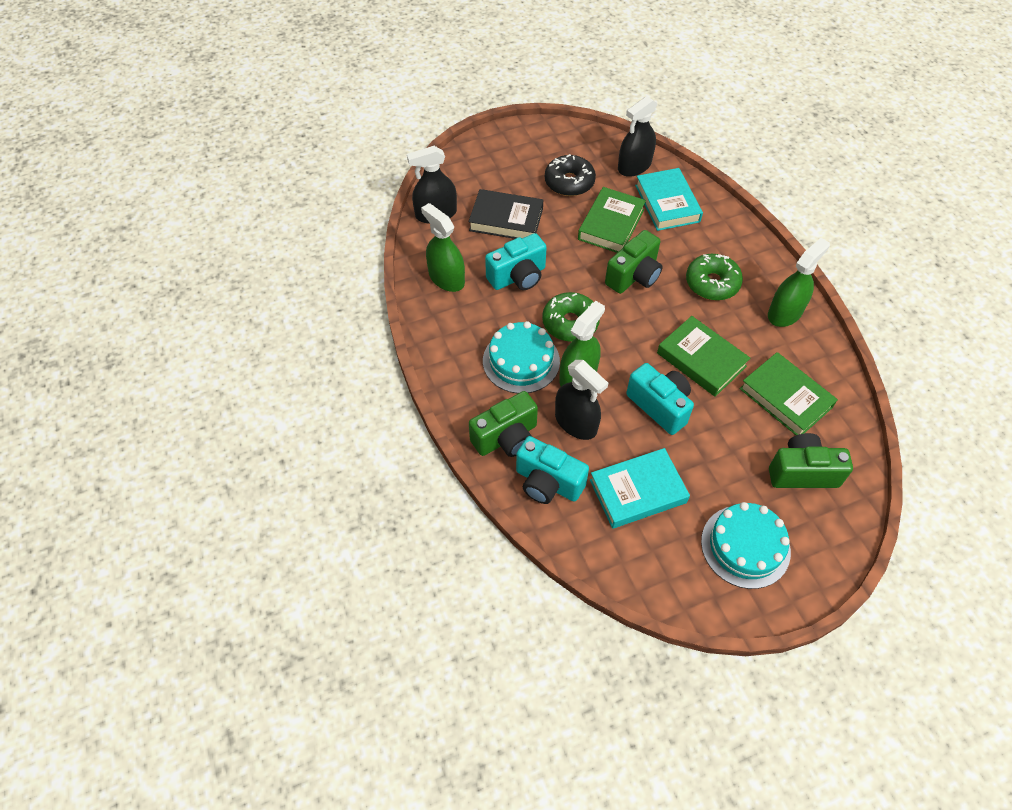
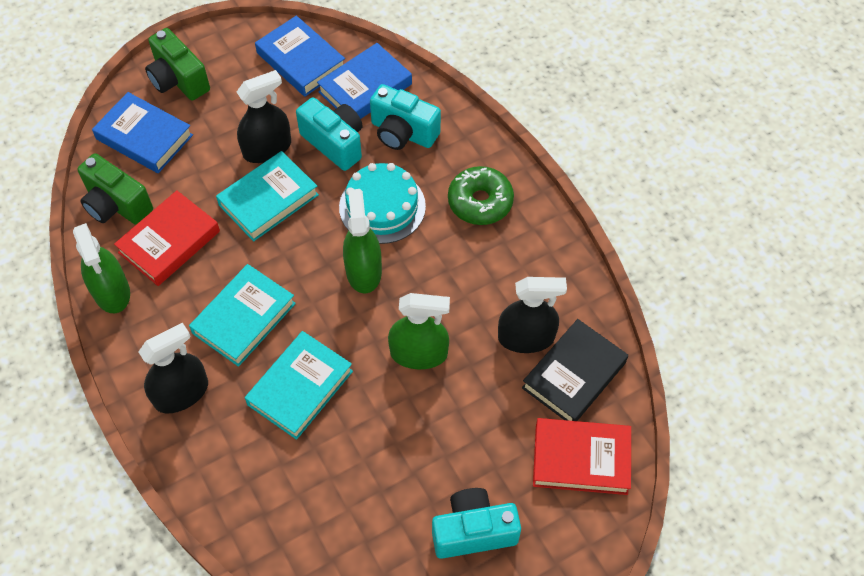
black donut: 1 -> 0
blue book: 0 -> 3
green book: 3 -> 0
green camera: 3 -> 2
green donut: 2 -> 1
red book: 0 -> 2
turquoise book: 2 -> 3
turquoise cake: 2 -> 1

